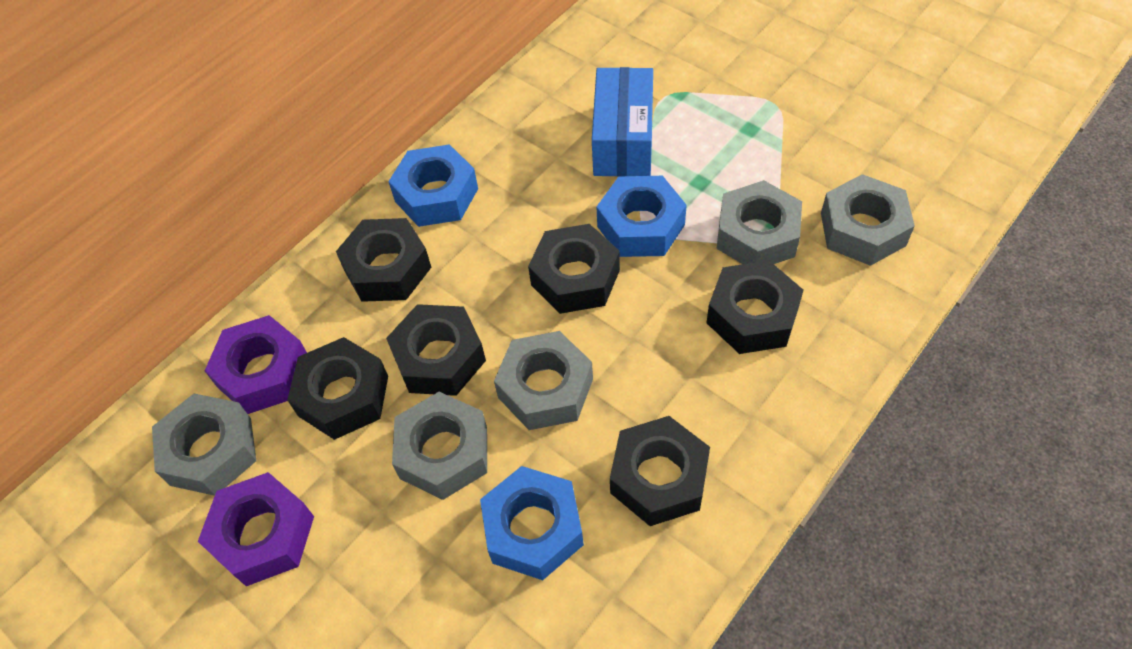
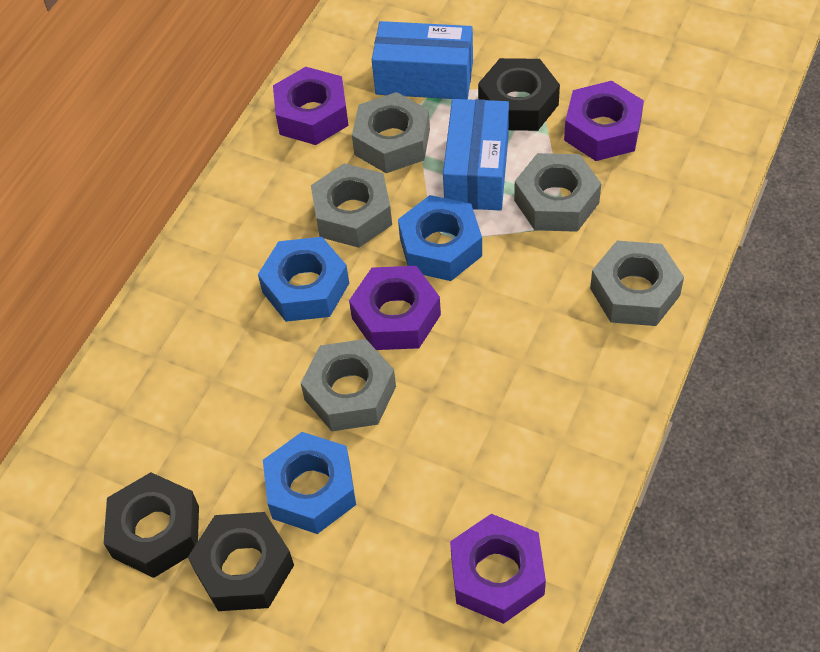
black nut: 6 -> 3
blue box: 1 -> 2
purple nut: 2 -> 4

